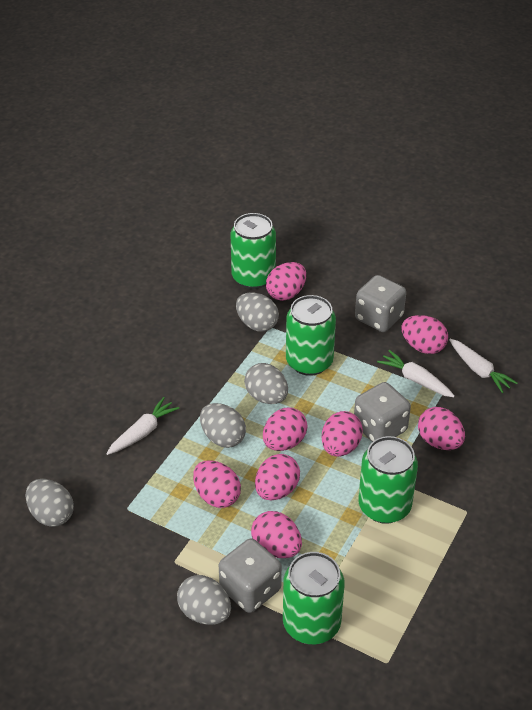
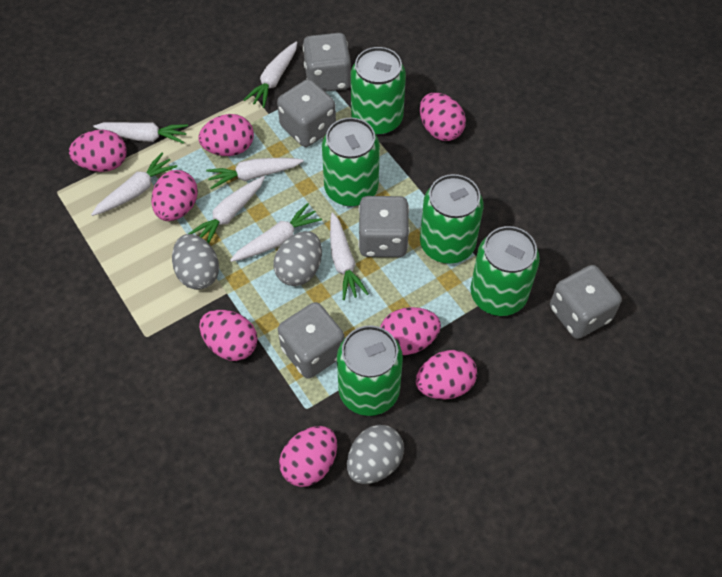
green can: 4 -> 5
grey dice: 3 -> 5
grey egg: 5 -> 3
white carrot: 3 -> 7

